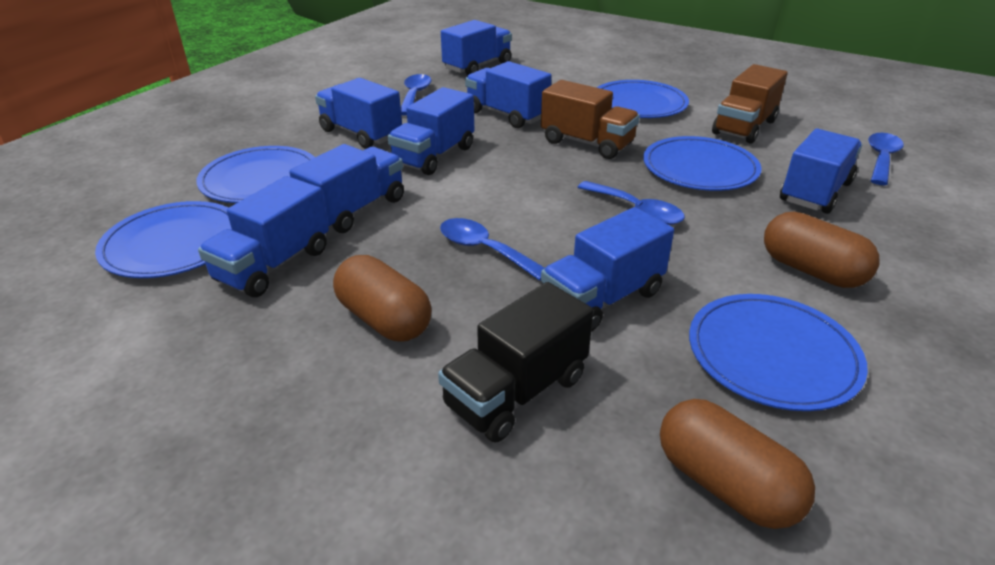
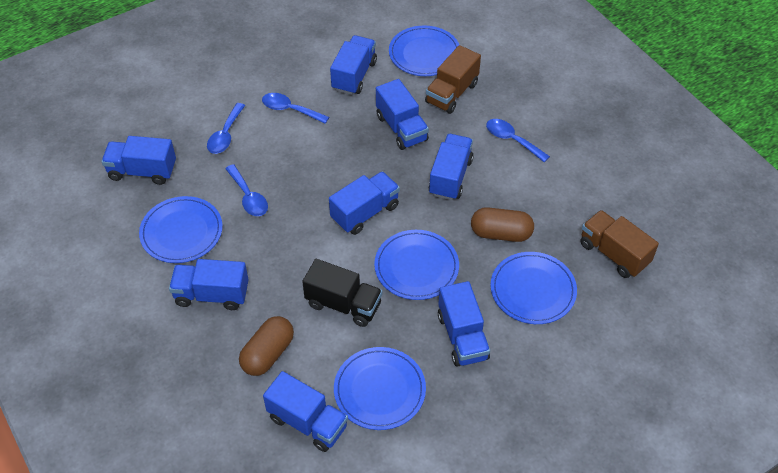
brown capsule: 3 -> 2

